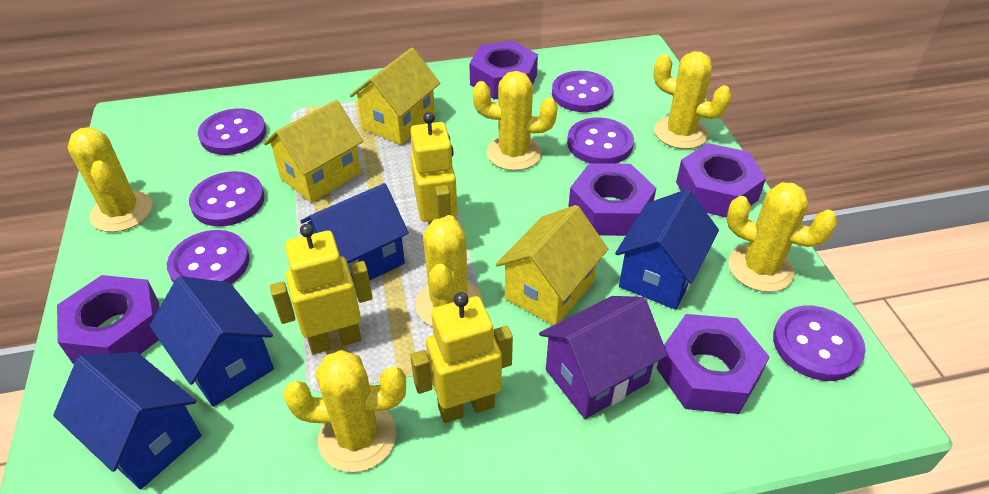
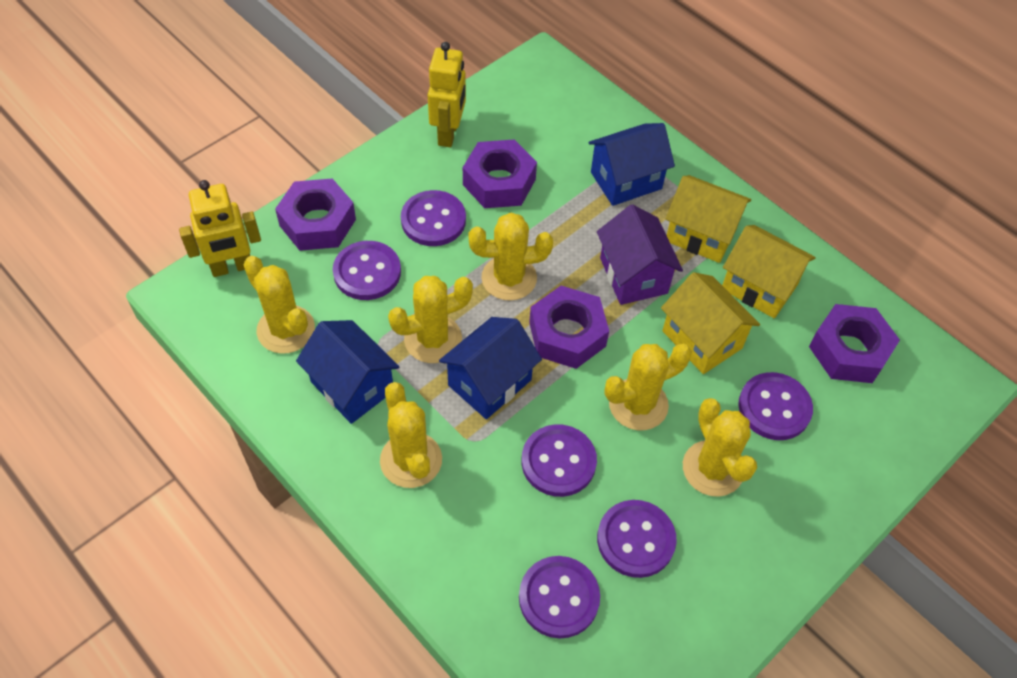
blue house: 4 -> 3
purple nut: 5 -> 4
yellow robot: 3 -> 2

